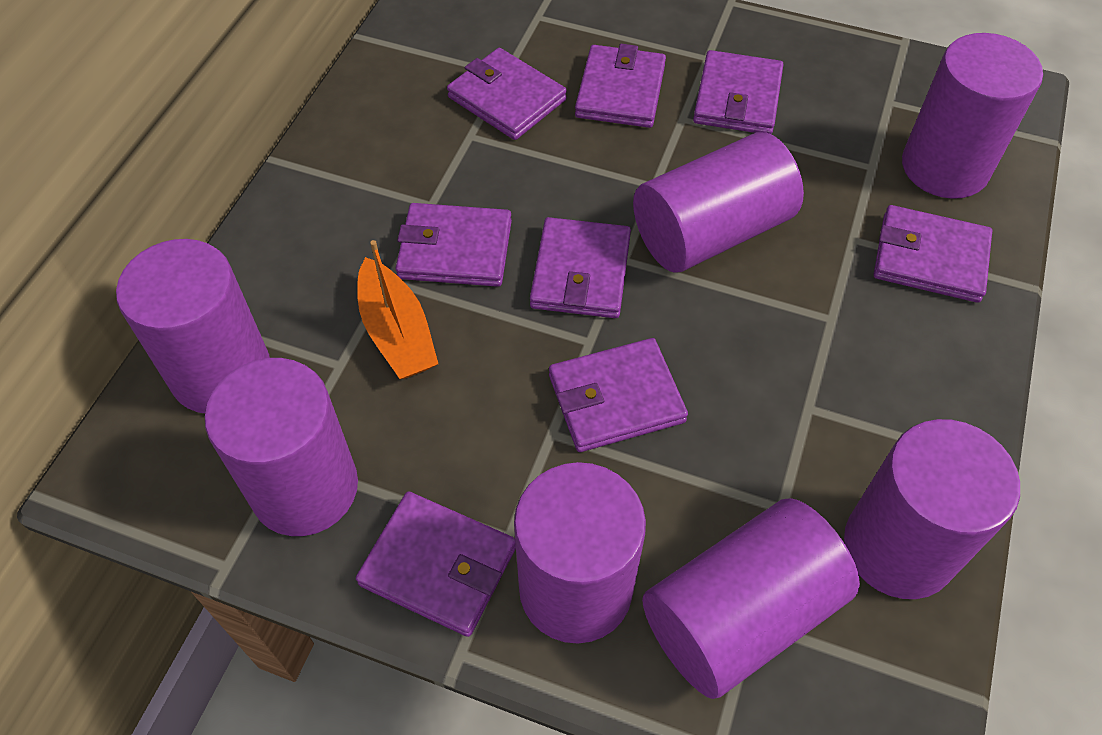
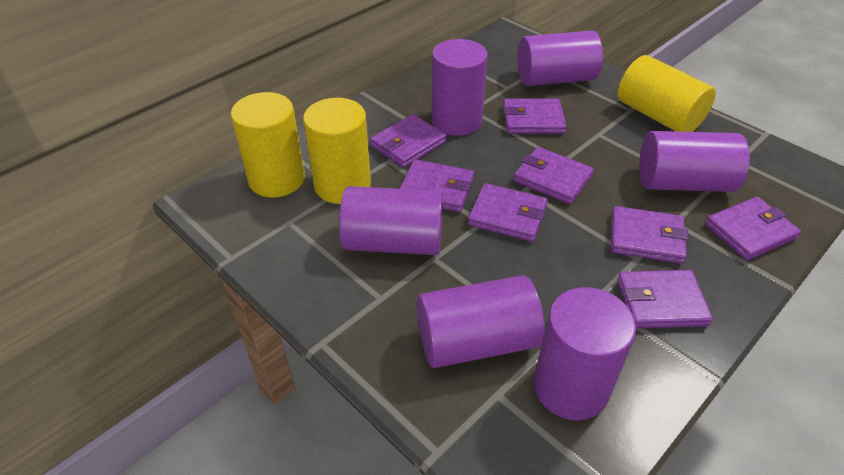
orange boat: 1 -> 0
purple cylinder: 7 -> 6
yellow cylinder: 0 -> 3

